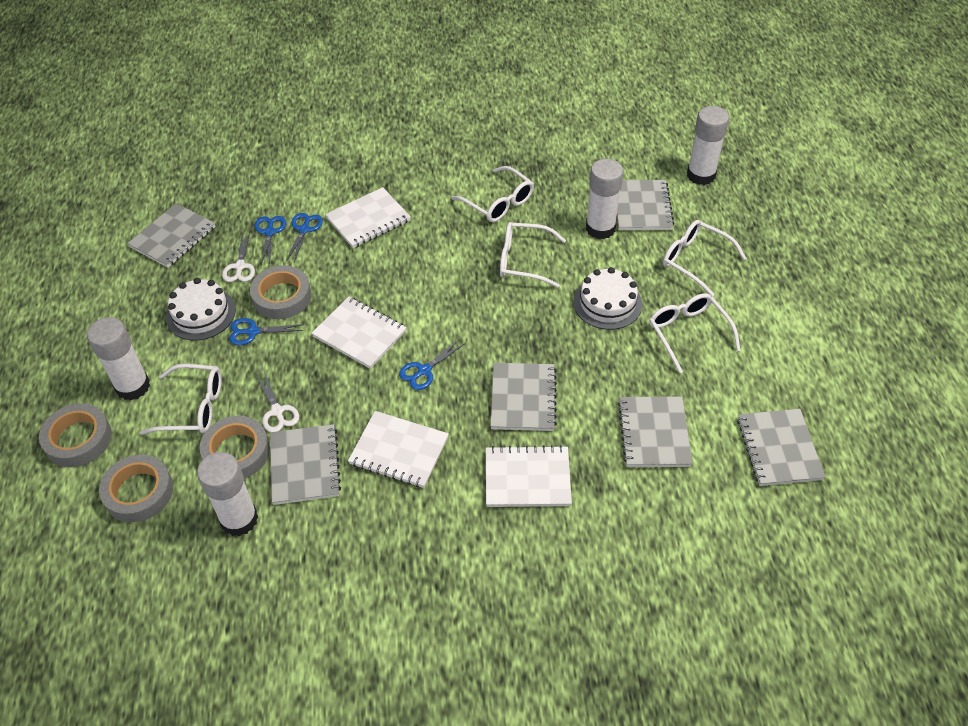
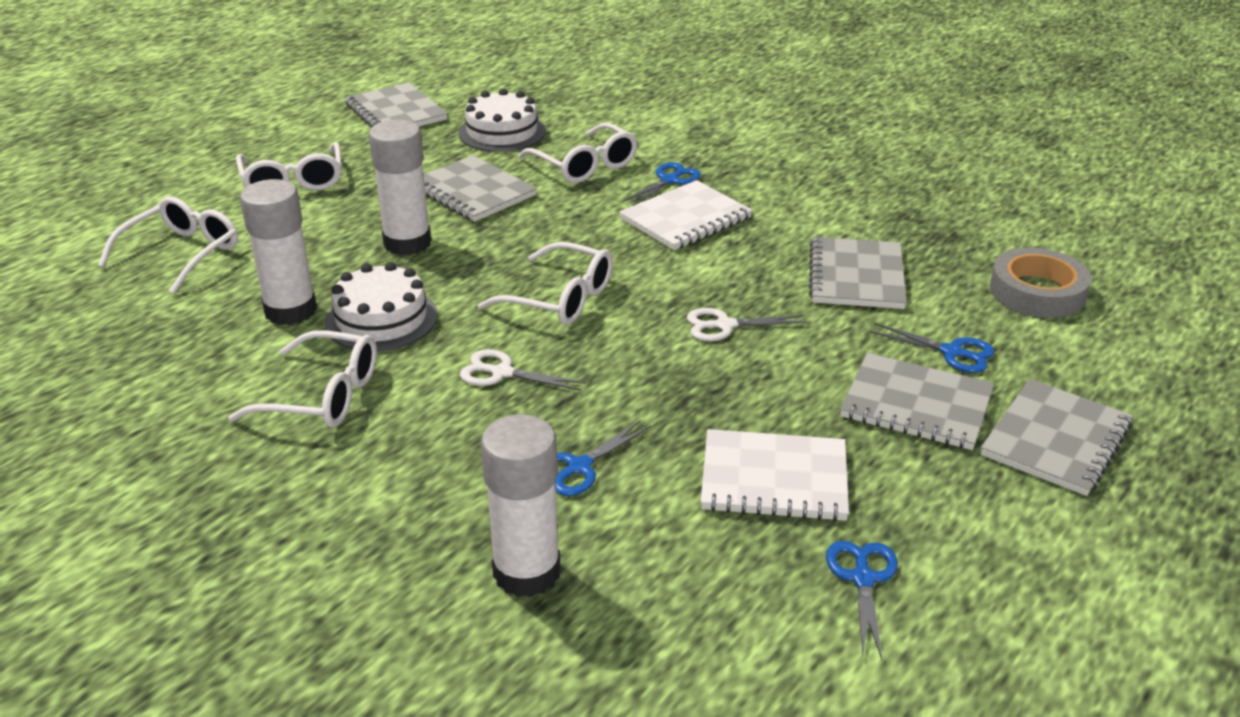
grey notebook: 6 -> 5
grey tape: 4 -> 1
white glue stick: 4 -> 3
white notebook: 4 -> 2

